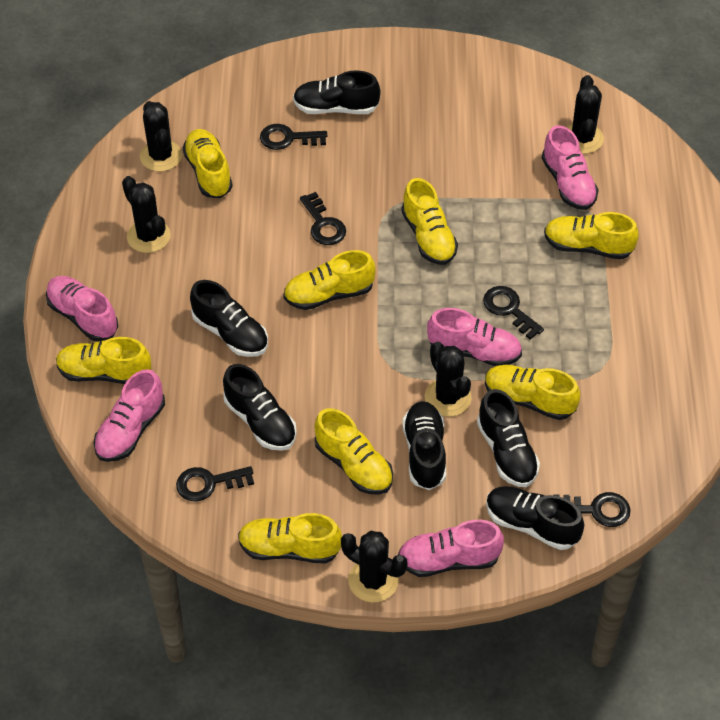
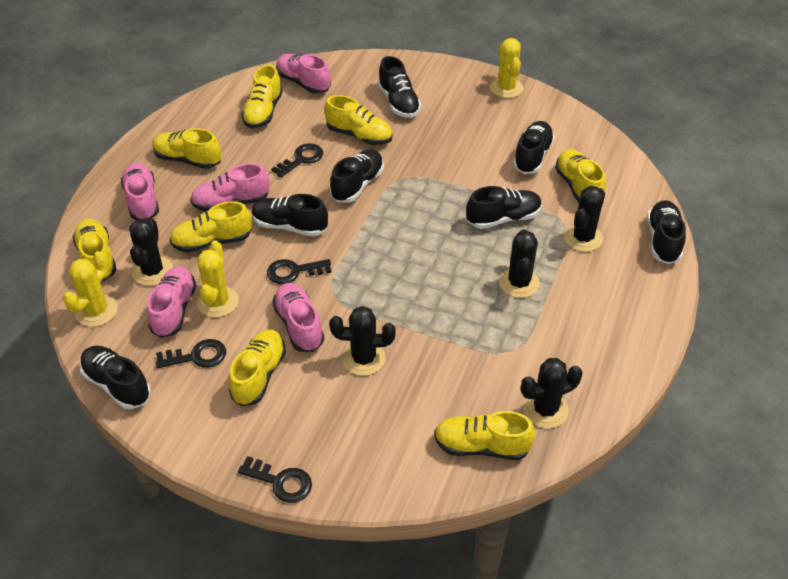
black key: 5 -> 4
black shoe: 6 -> 7
yellow cactus: 0 -> 3

